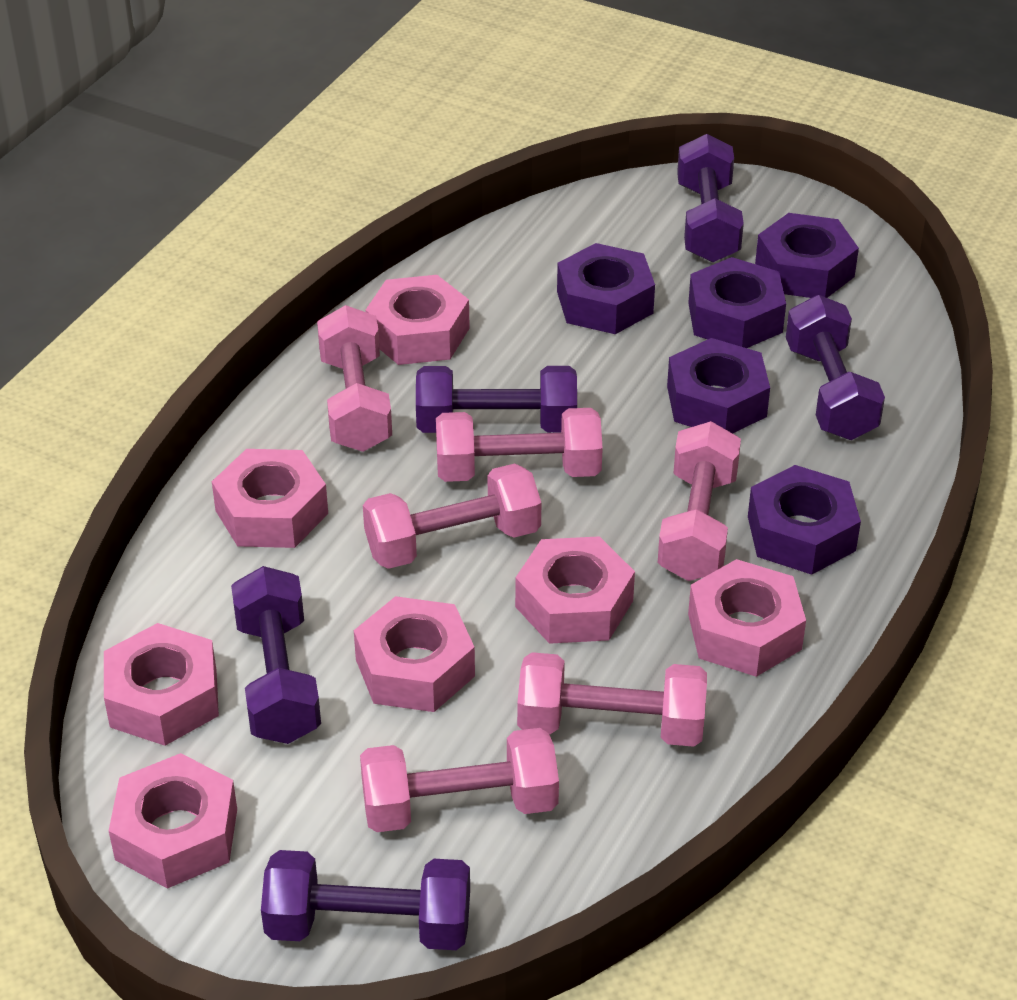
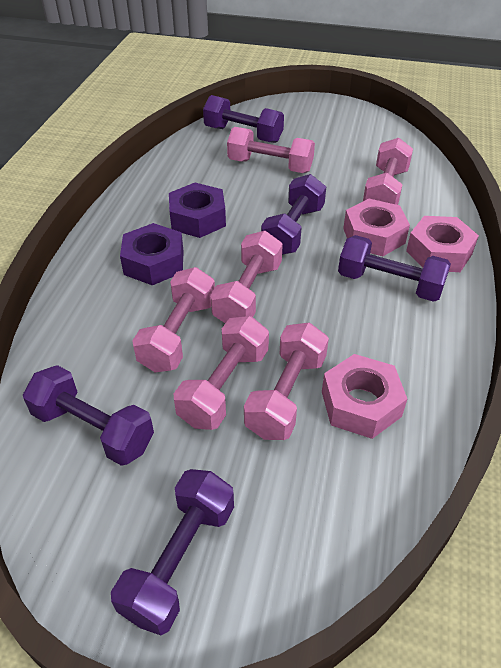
pink nut: 7 -> 3
purple nut: 5 -> 2

